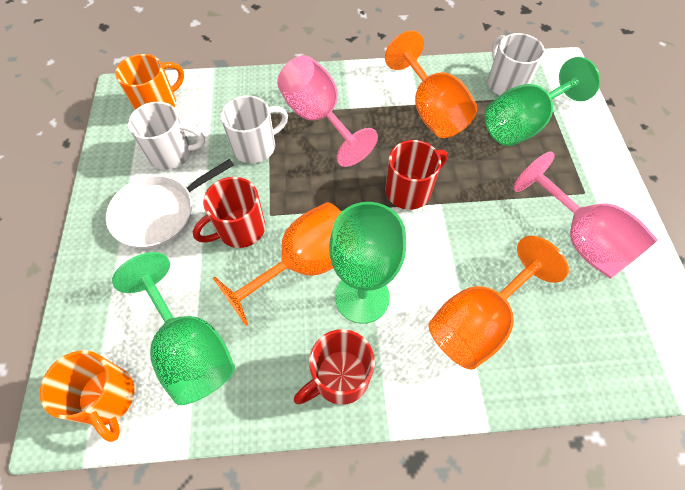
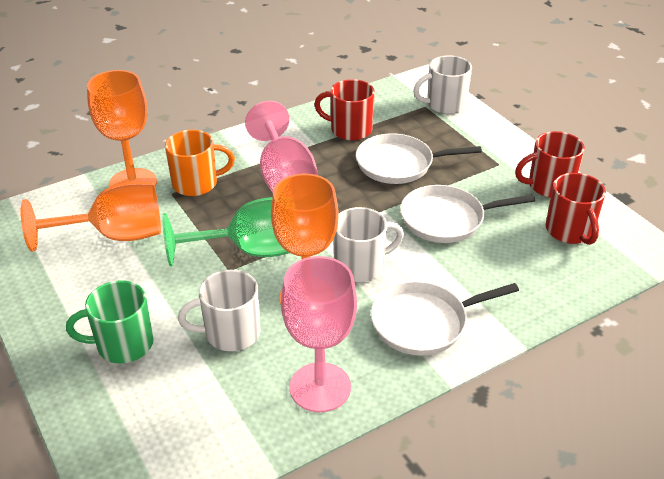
green goblet: 3 -> 1
green mug: 0 -> 1
orange mug: 2 -> 1
white pan: 1 -> 3

